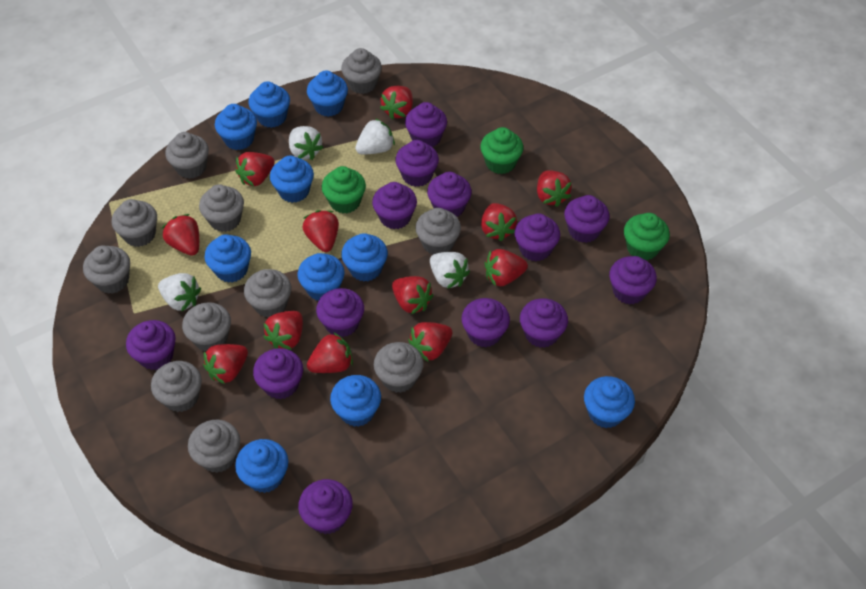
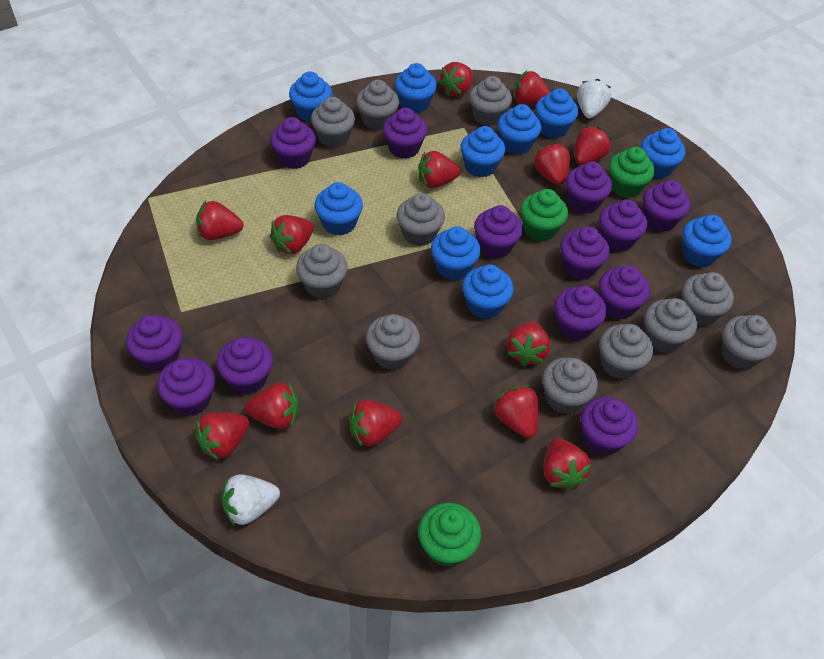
red strawberry: 12 -> 13
white strawberry: 4 -> 2

